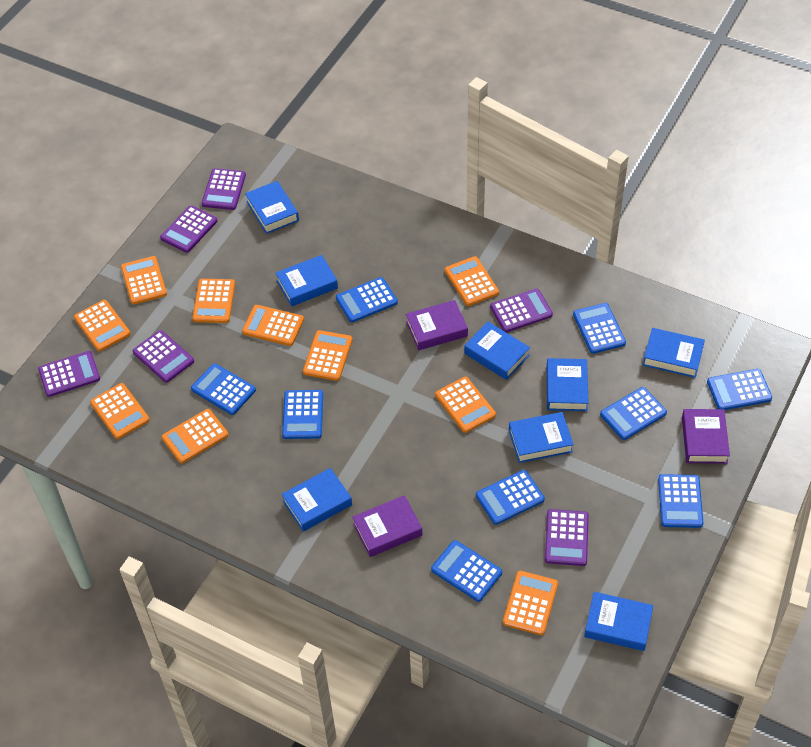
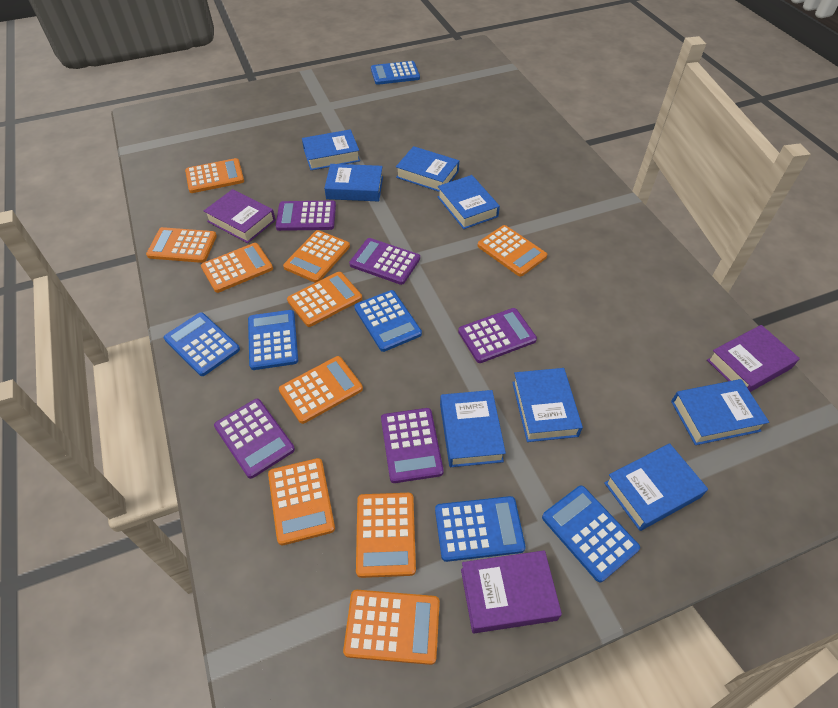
blue calculator: 9 -> 6
purple calculator: 6 -> 5

